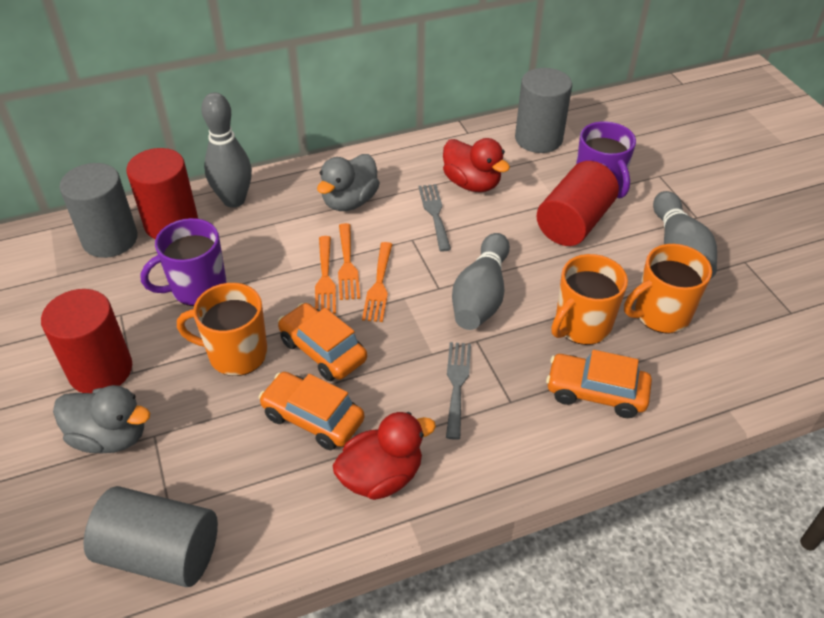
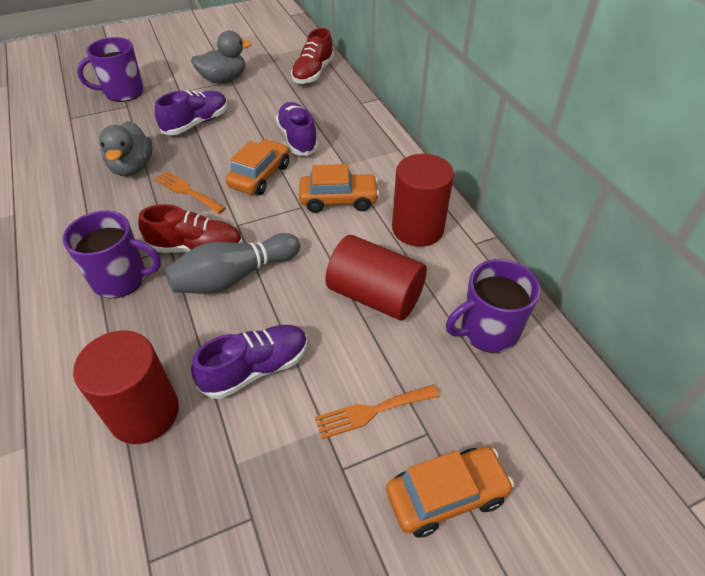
grey bowling pin: 3 -> 1
grey cylinder: 3 -> 0
grey fork: 2 -> 0
orange fork: 3 -> 2
orange mug: 3 -> 0
purple mug: 2 -> 3
purple shoe: 0 -> 3
red duck: 2 -> 0
red shoe: 0 -> 2

